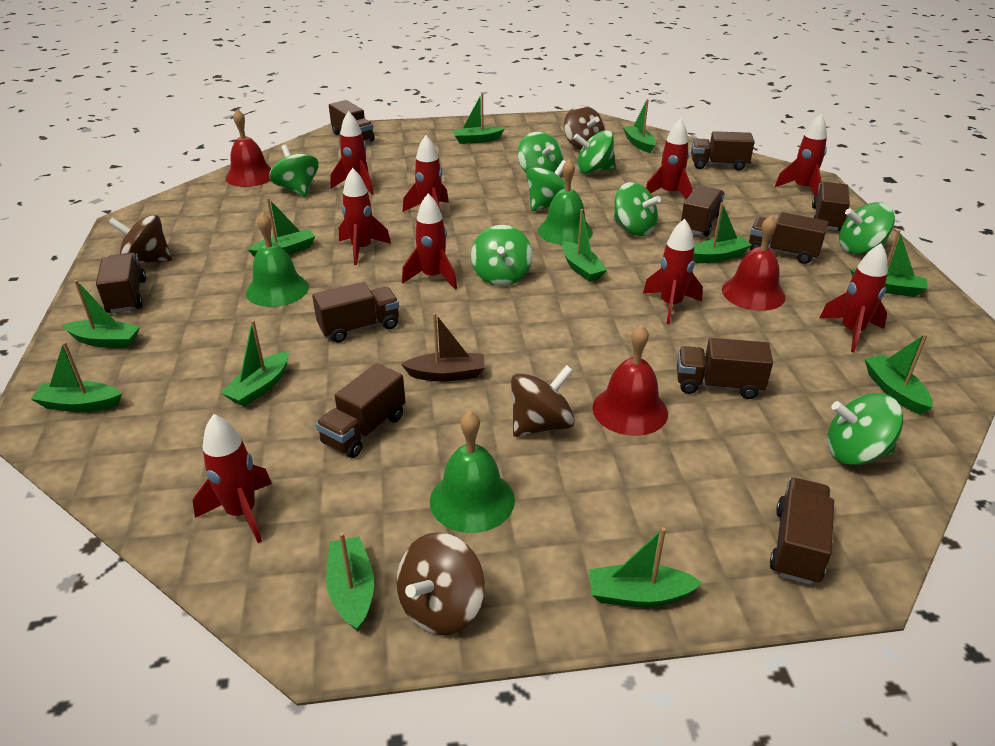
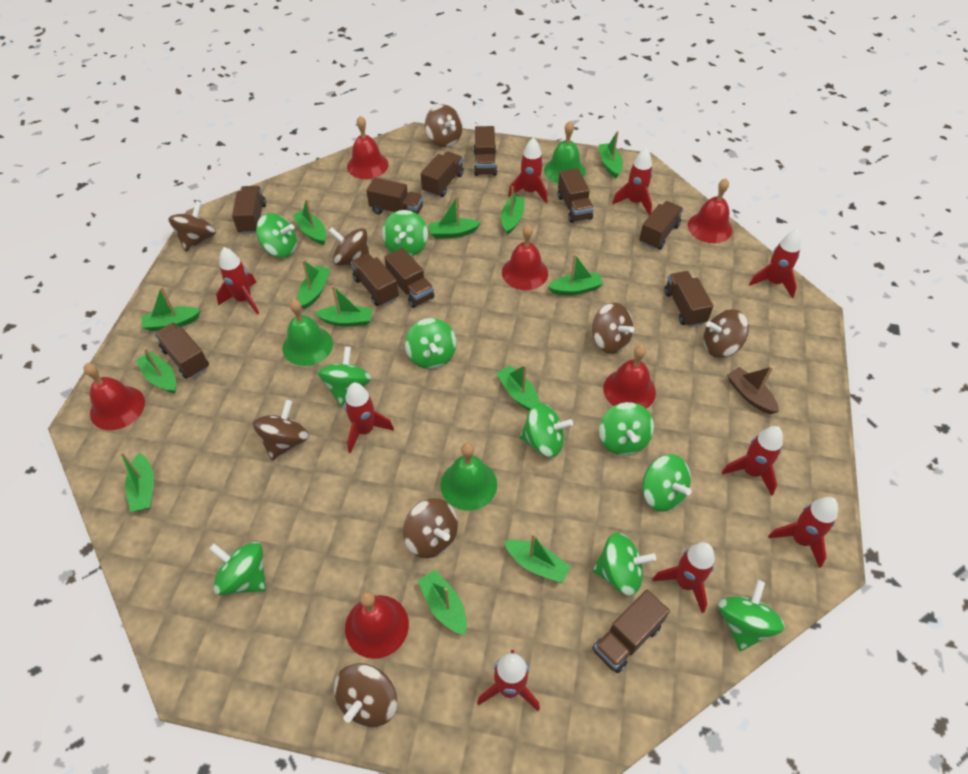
brown spinning top: 4 -> 8
brown truck: 10 -> 11
green boat: 12 -> 13
green spinning top: 8 -> 10
red bell: 3 -> 6

